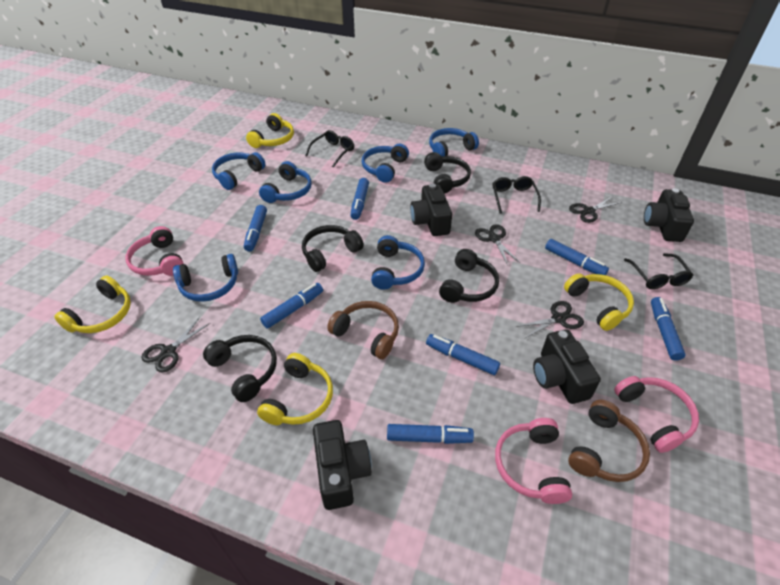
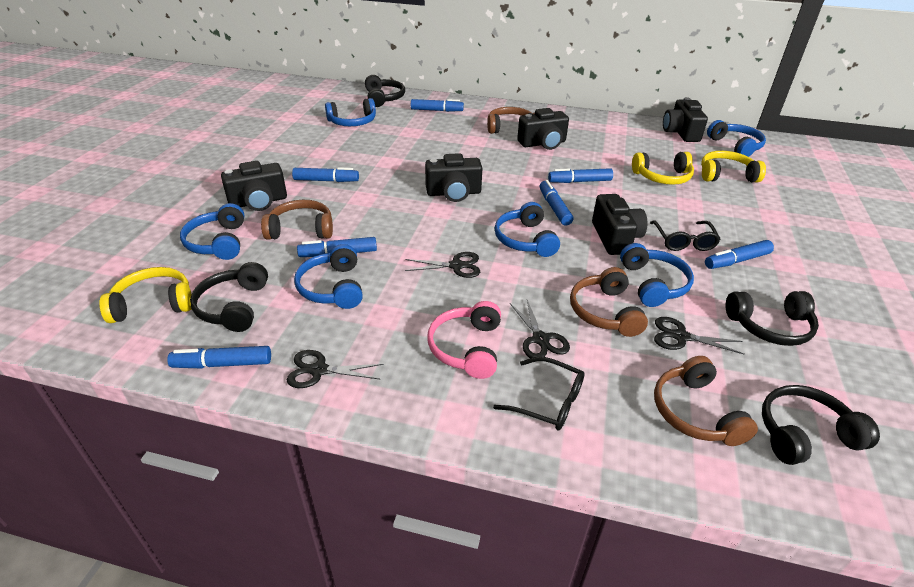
black camera: 4 -> 5
black glasses: 3 -> 2
brown headphones: 2 -> 4
pink headphones: 3 -> 1
yellow headphones: 4 -> 3

